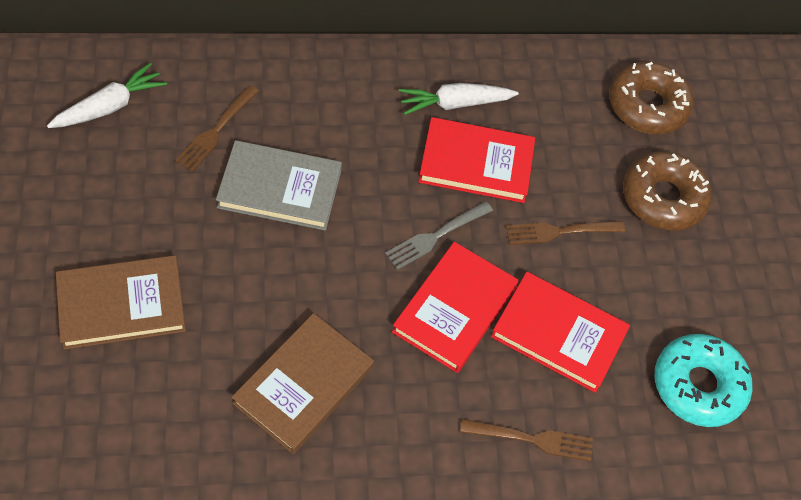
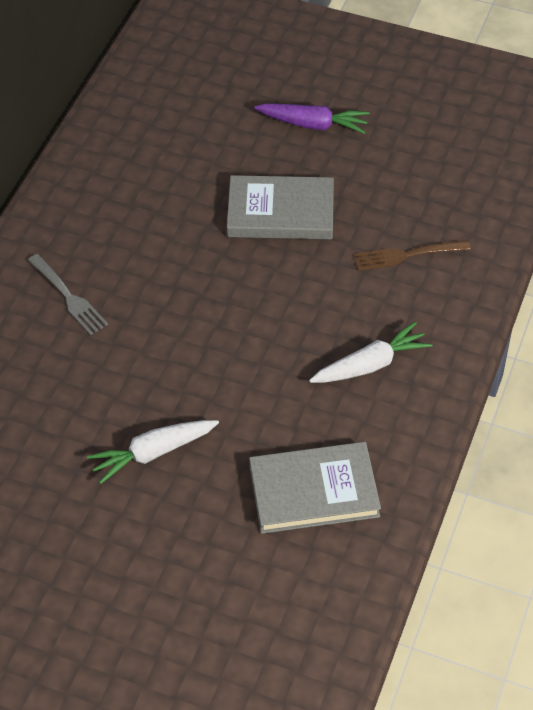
brown book: 2 -> 0
brown donut: 2 -> 0
brown fork: 3 -> 1
grey book: 1 -> 2
purple carrot: 0 -> 1
red book: 3 -> 0
turquoise donut: 1 -> 0

